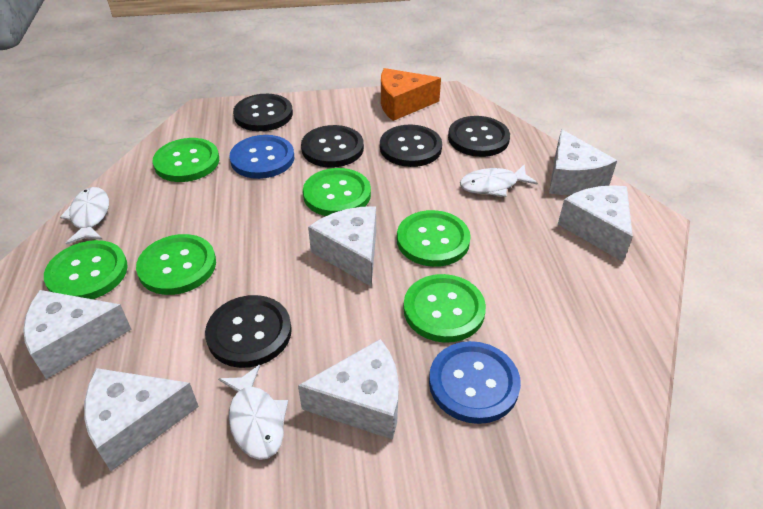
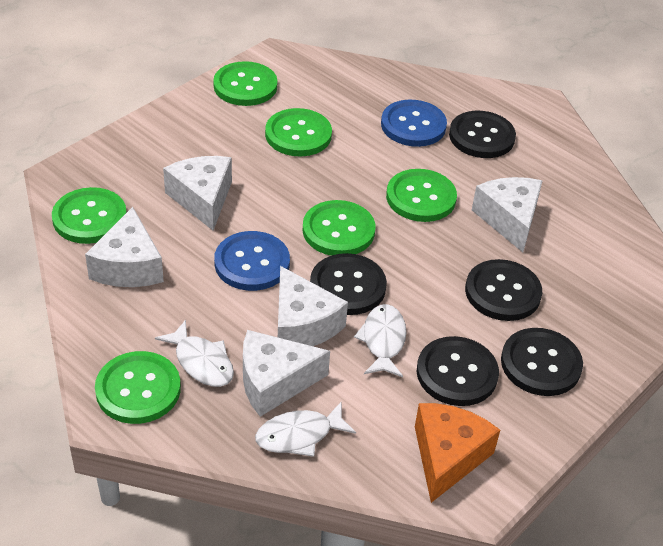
white cheese: 6 -> 5

